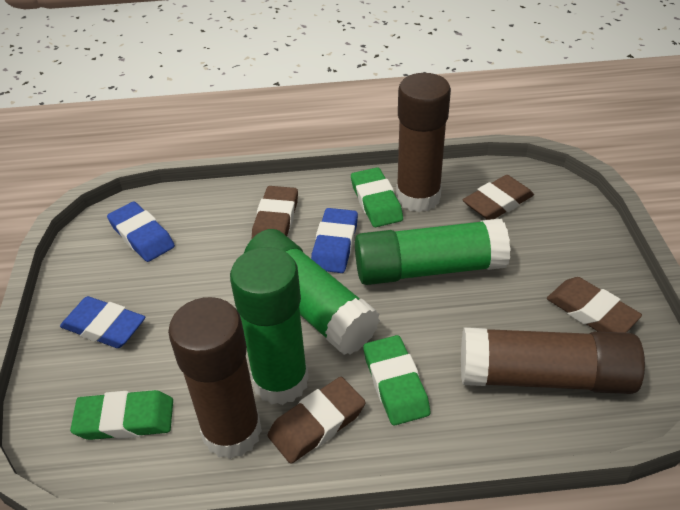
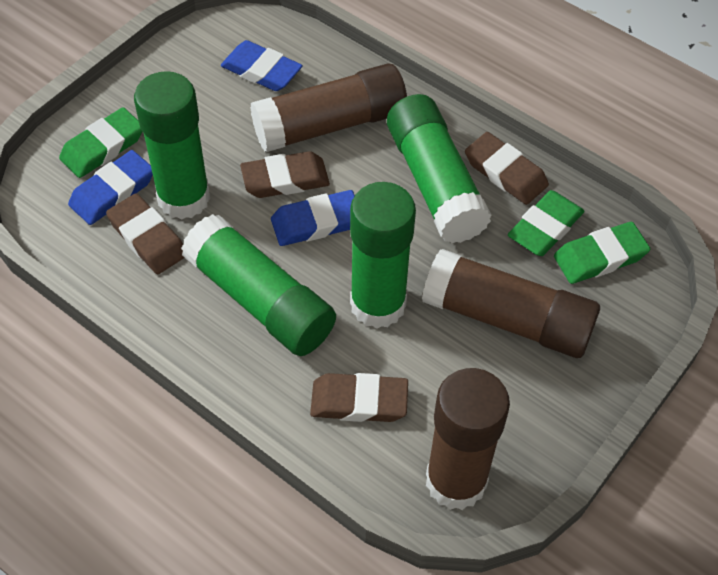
green glue stick: 3 -> 4

